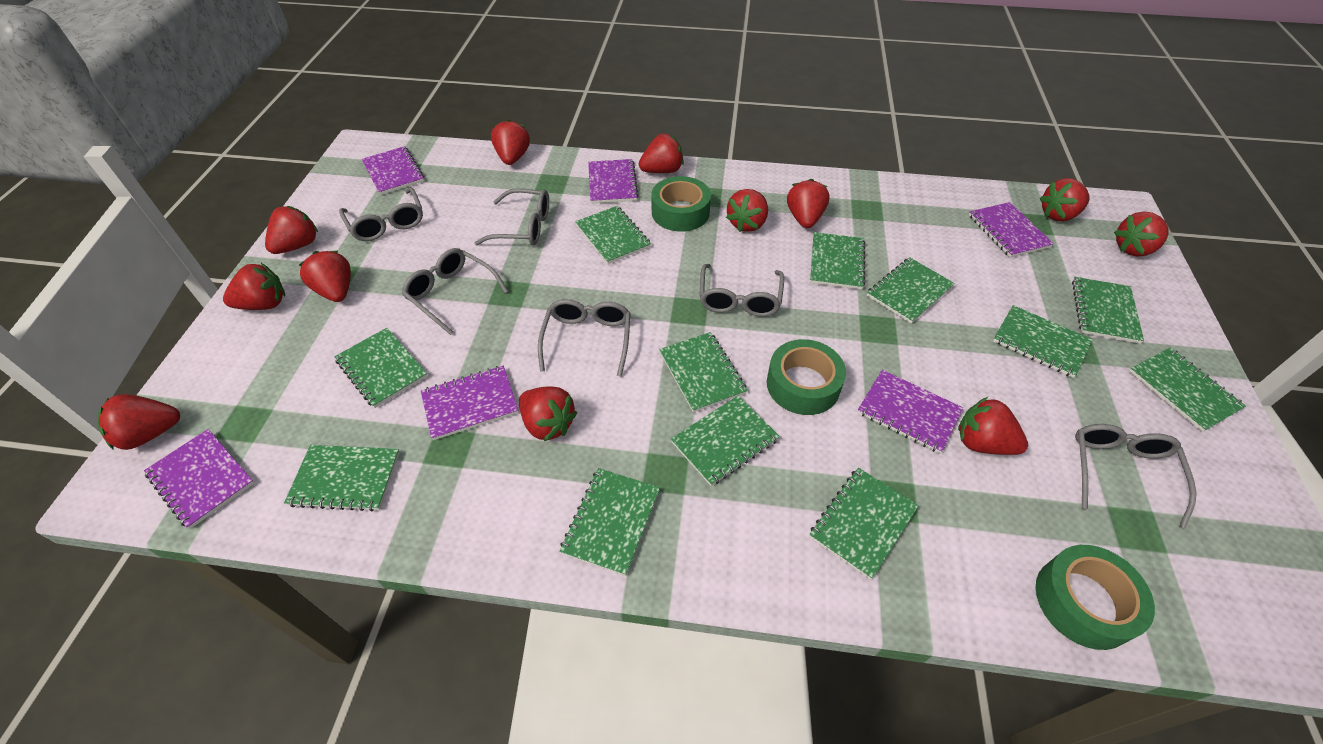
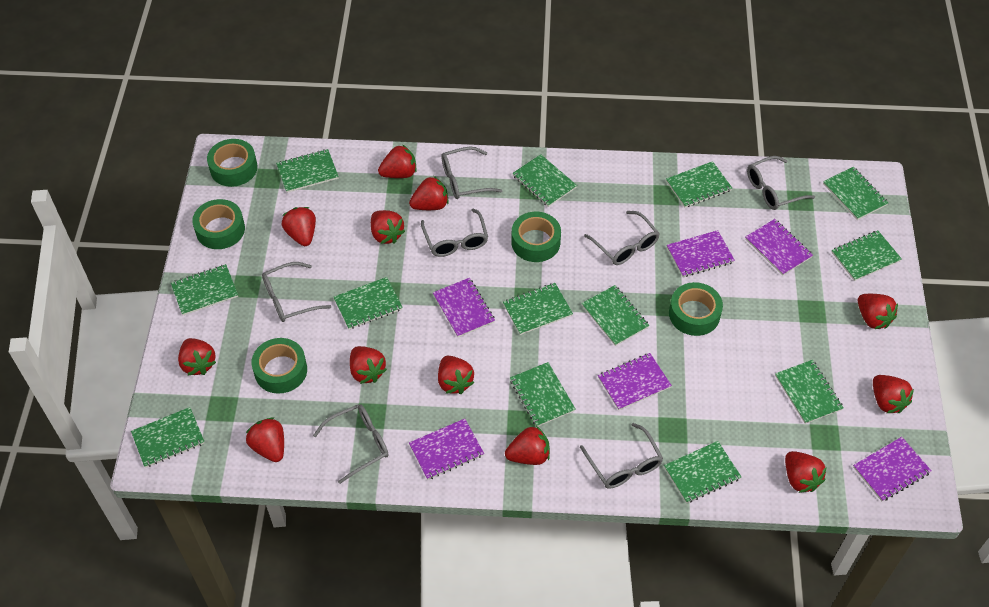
green notebook: 12 -> 13
green tape: 3 -> 5
grey glasses: 6 -> 7

